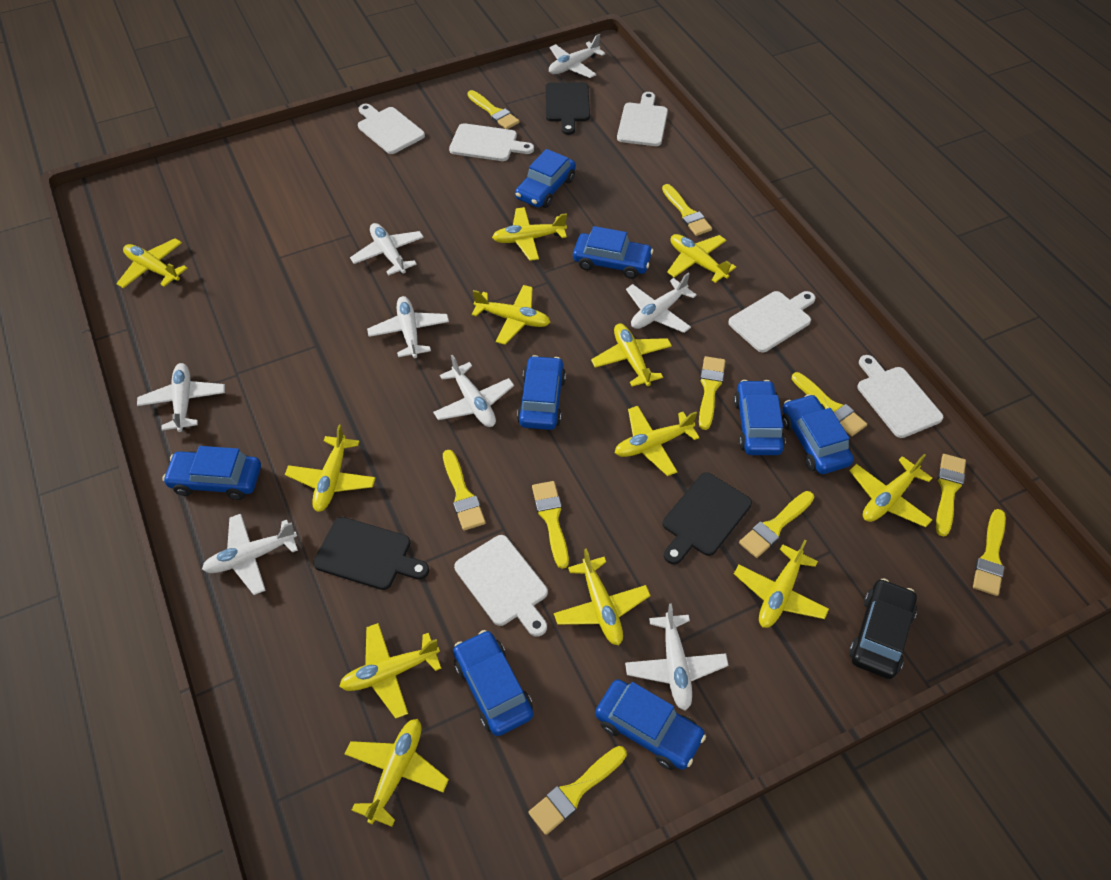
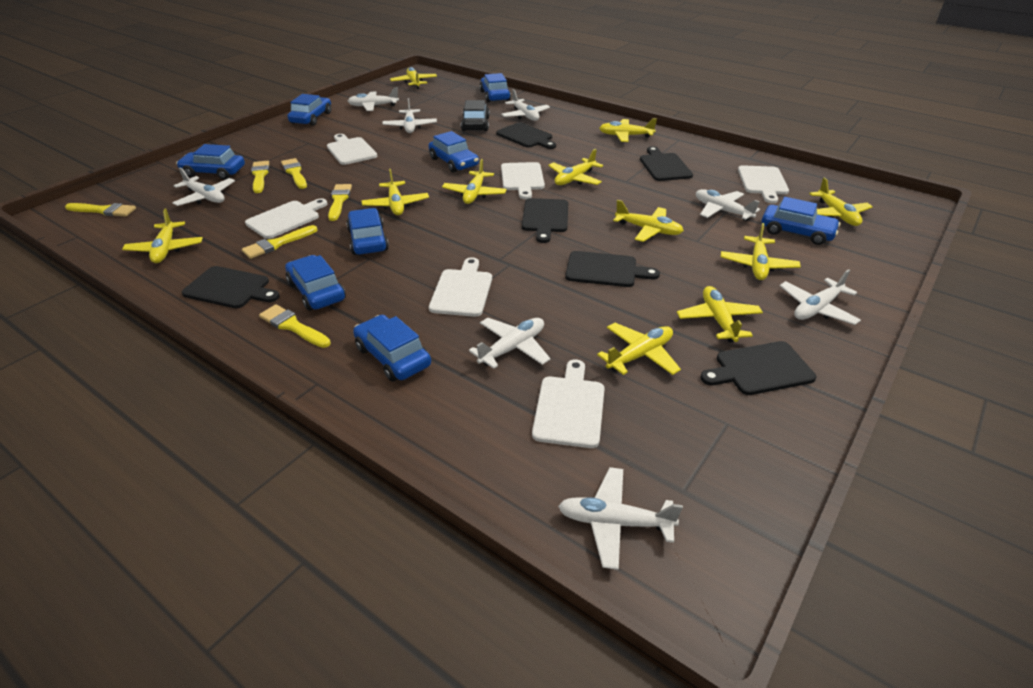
black cutting board: 3 -> 6
yellow brush: 10 -> 6
yellow plane: 12 -> 11

